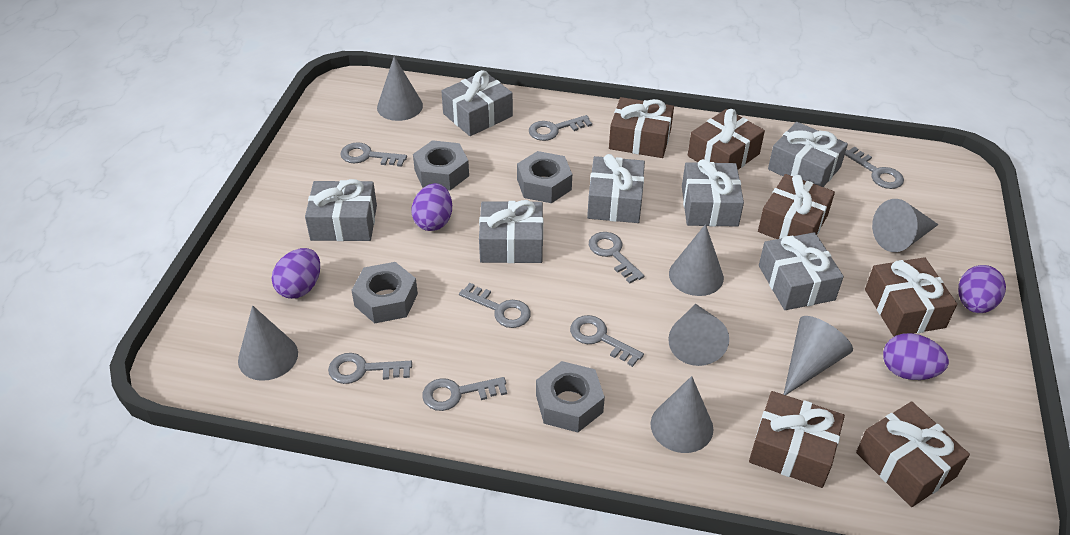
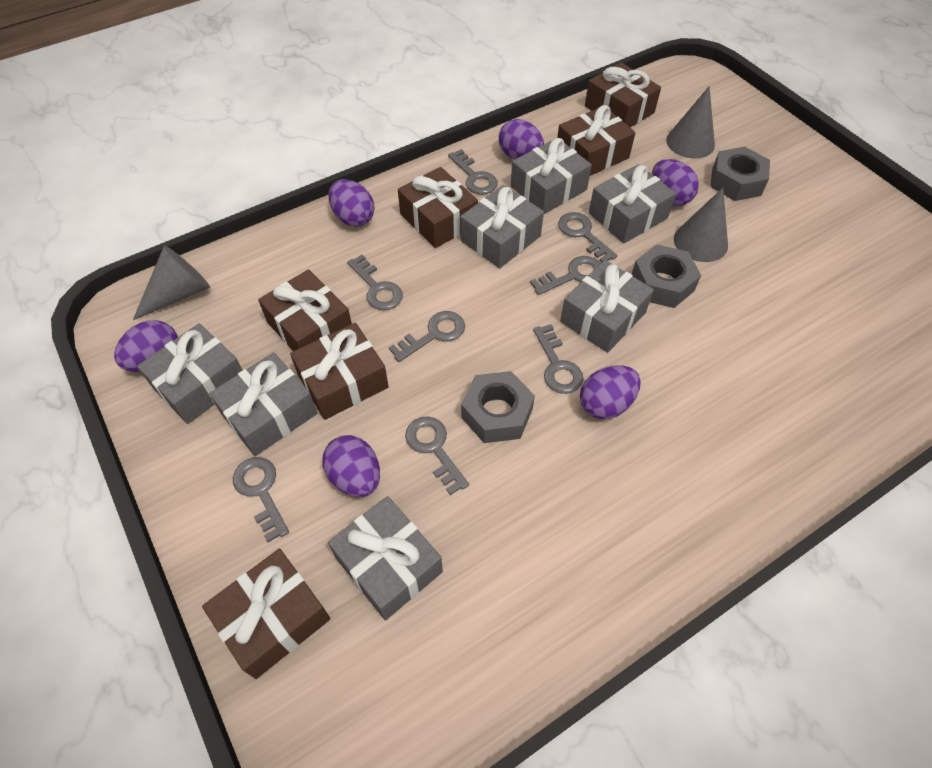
grey cone: 7 -> 3
grey nut: 4 -> 3
purple egg: 4 -> 6

